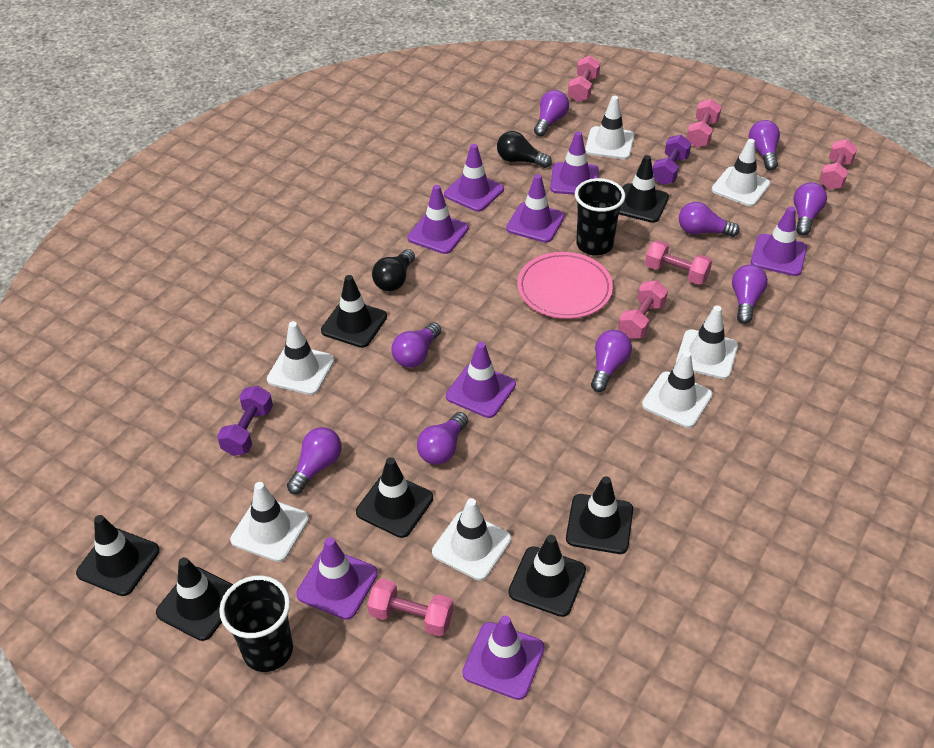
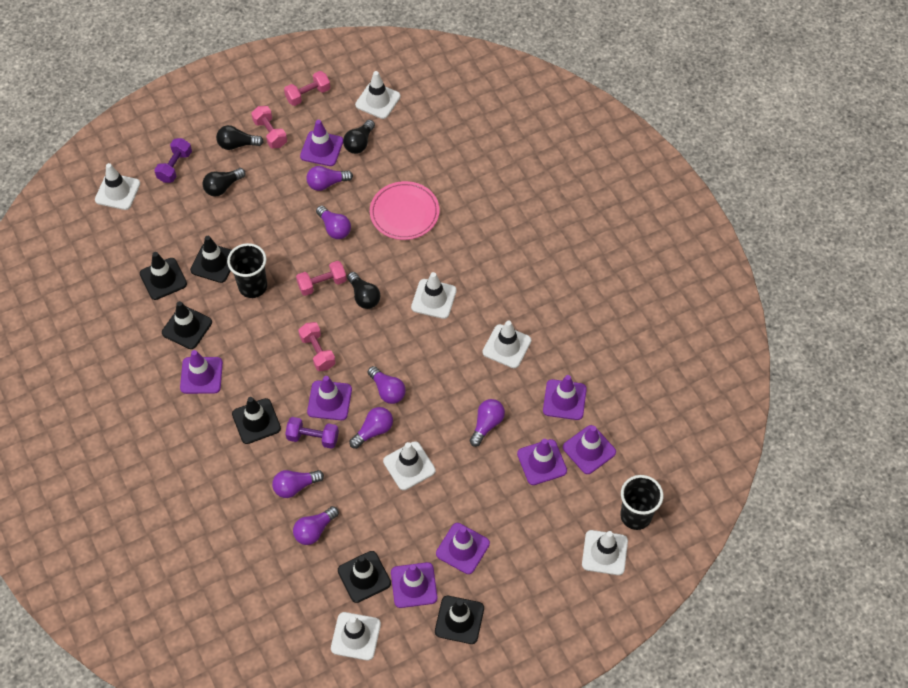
black light bulb: 2 -> 4
black traffic cone: 7 -> 6
pink dumbbell: 6 -> 4
purple light bulb: 9 -> 7

